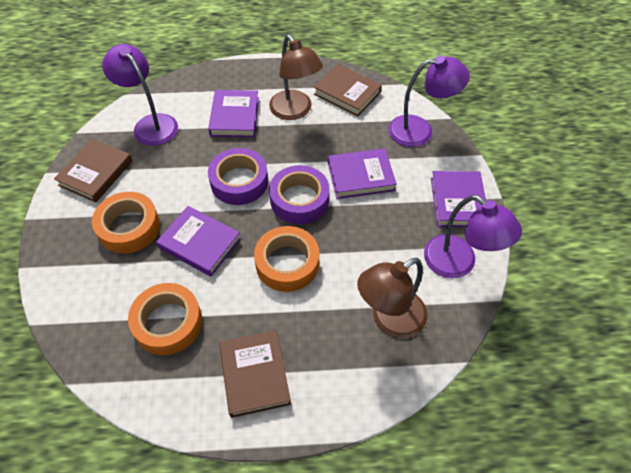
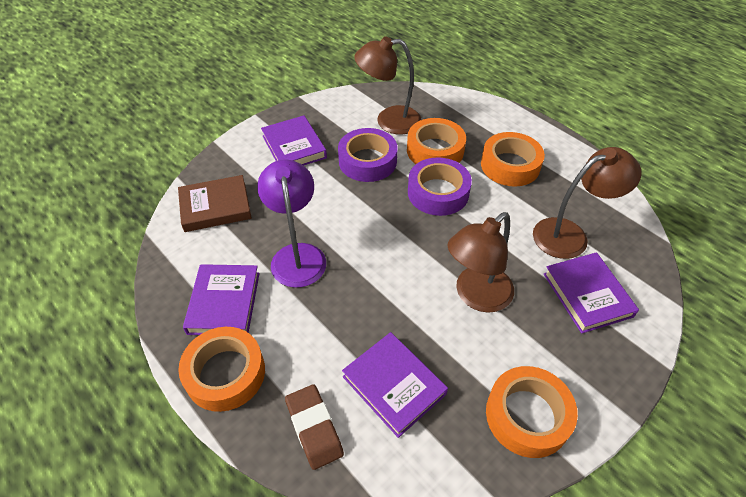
brown book: 3 -> 1
brown eraser: 0 -> 1
brown lamp: 2 -> 3
orange tape: 3 -> 4
purple lamp: 3 -> 1

